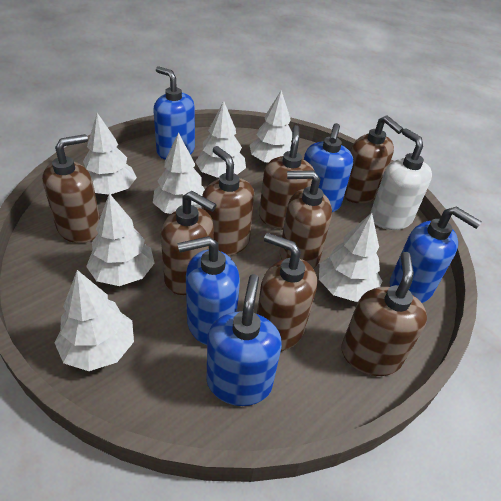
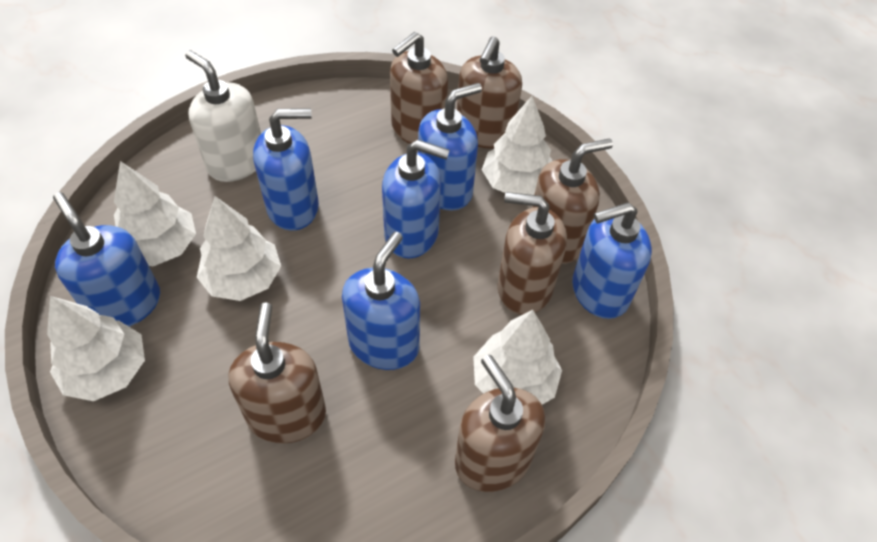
blue soap dispenser: 5 -> 6
brown soap dispenser: 8 -> 6
white tree: 7 -> 5

